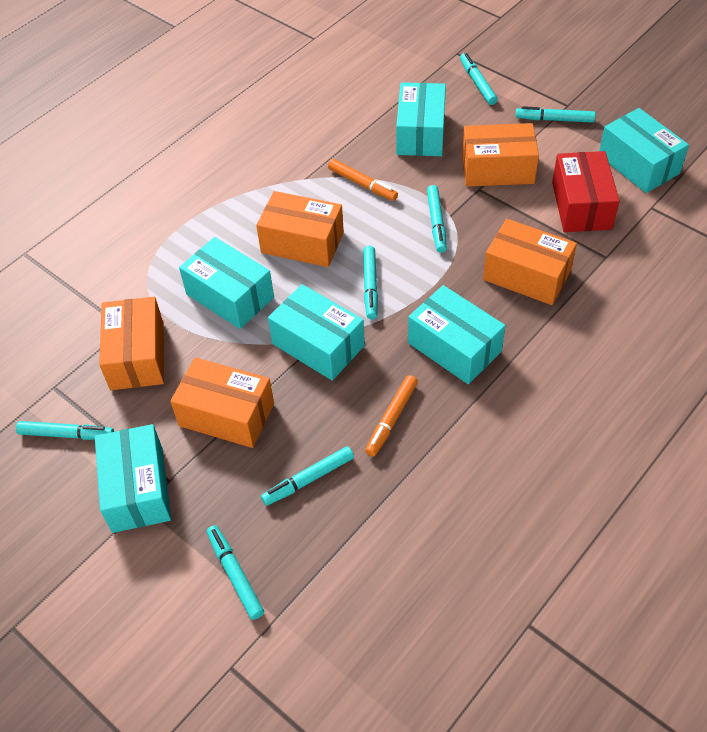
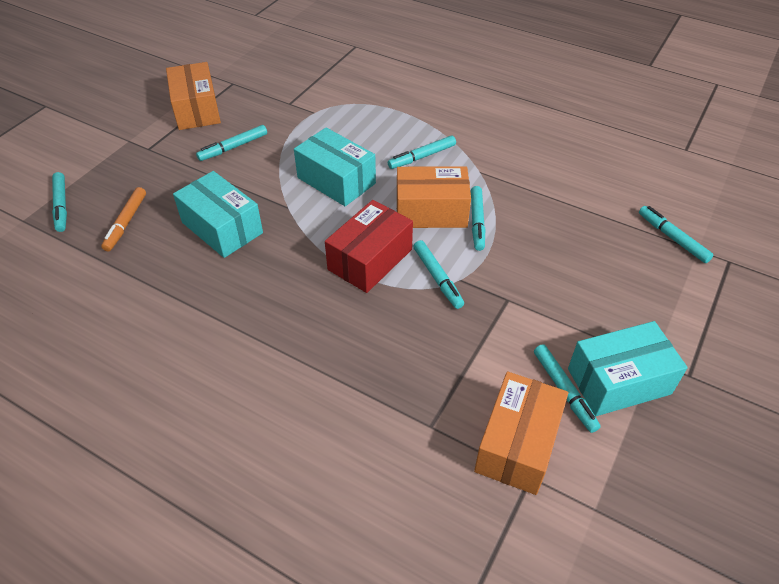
orange box: 5 -> 3
orange marker: 2 -> 1
turquoise box: 6 -> 3

